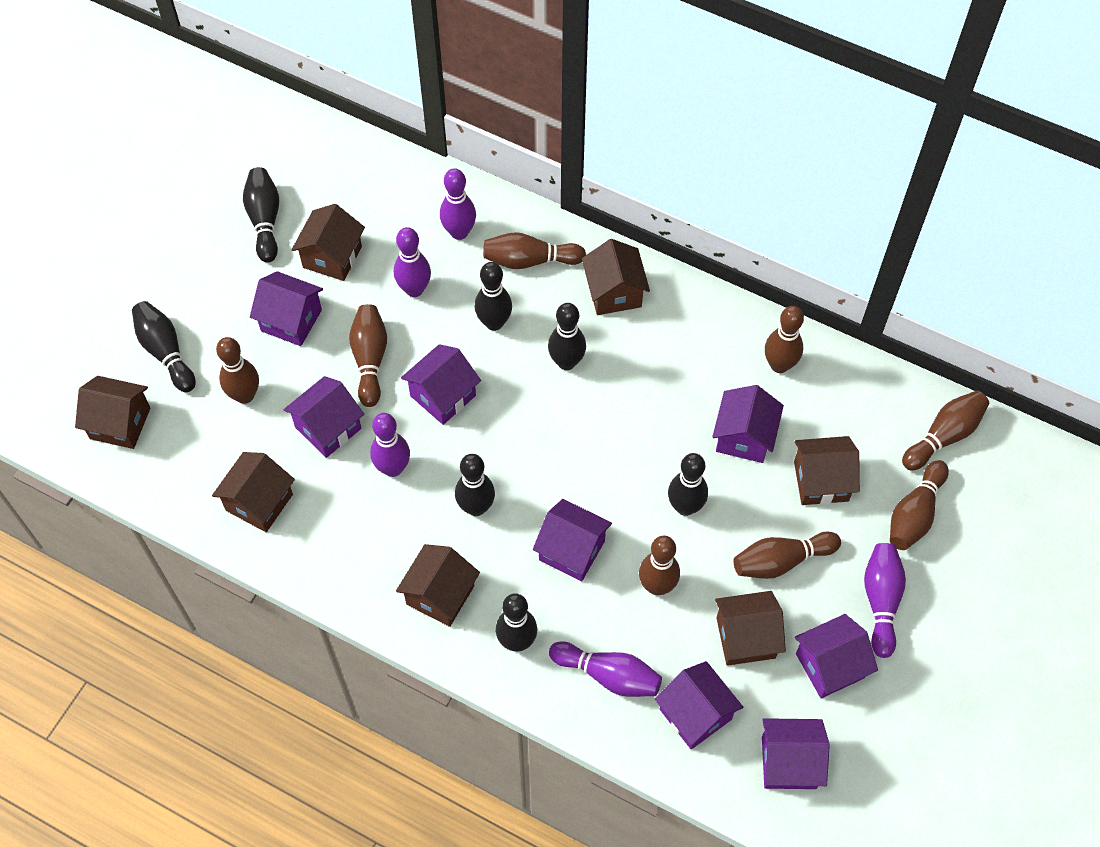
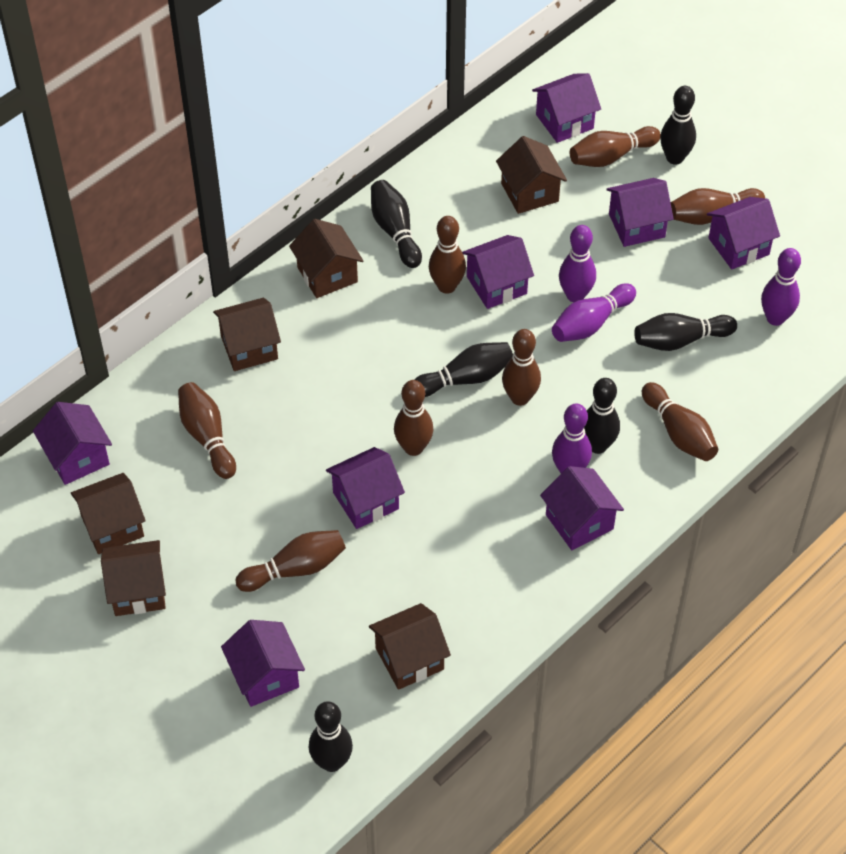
black bowling pin: 7 -> 6
brown house: 7 -> 6
purple bowling pin: 5 -> 4

